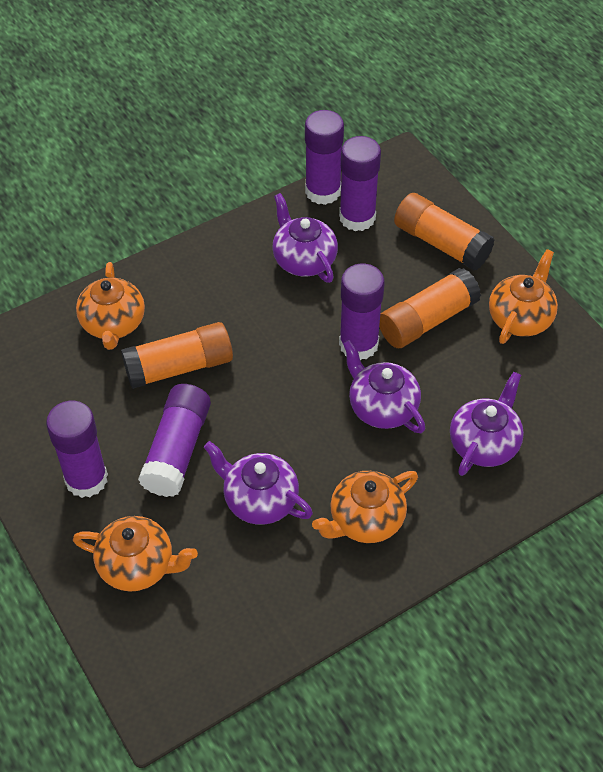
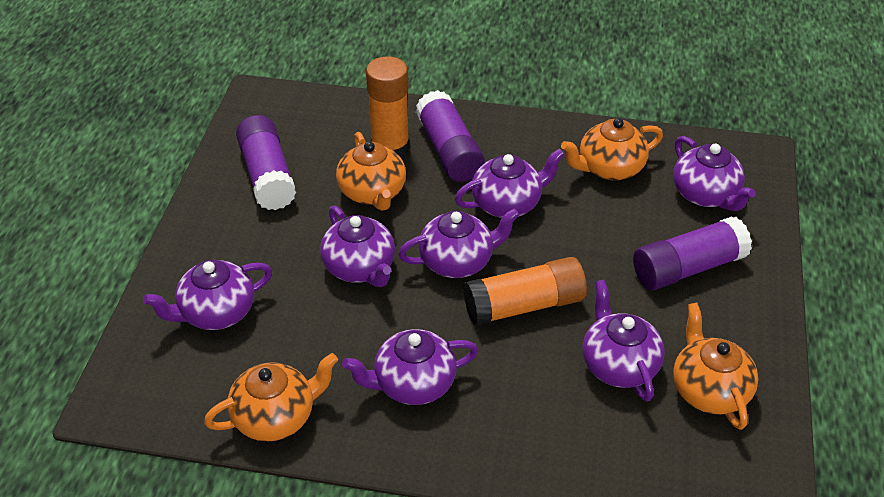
orange glue stick: 3 -> 2
purple glue stick: 5 -> 3
purple teapot: 4 -> 7

